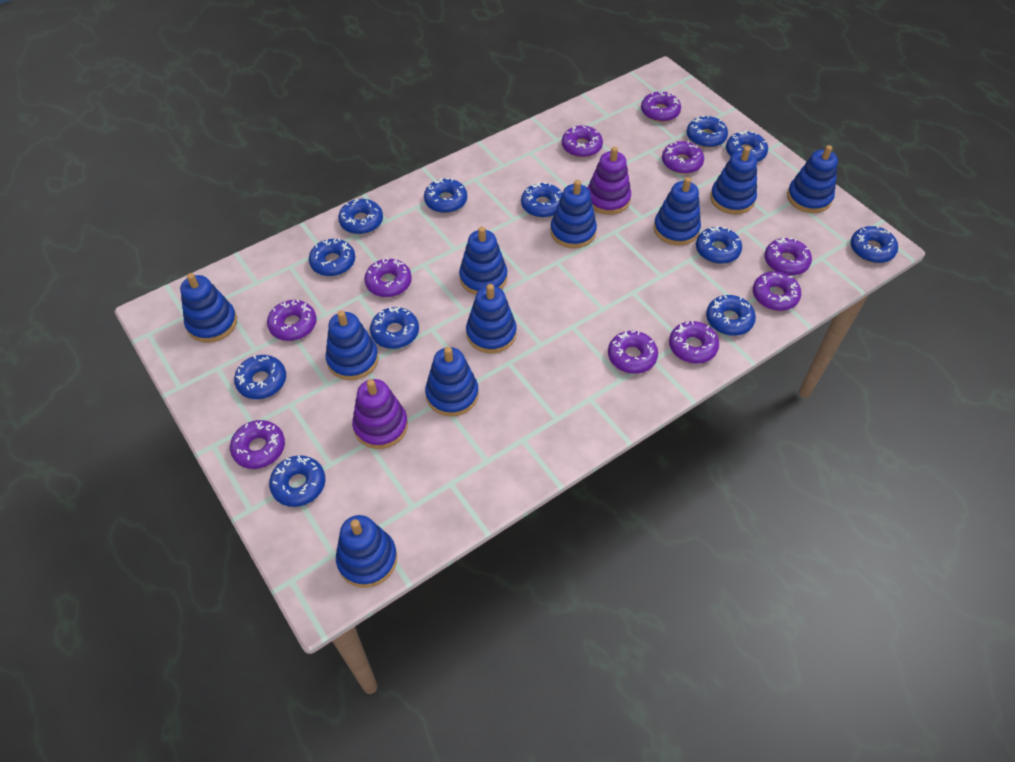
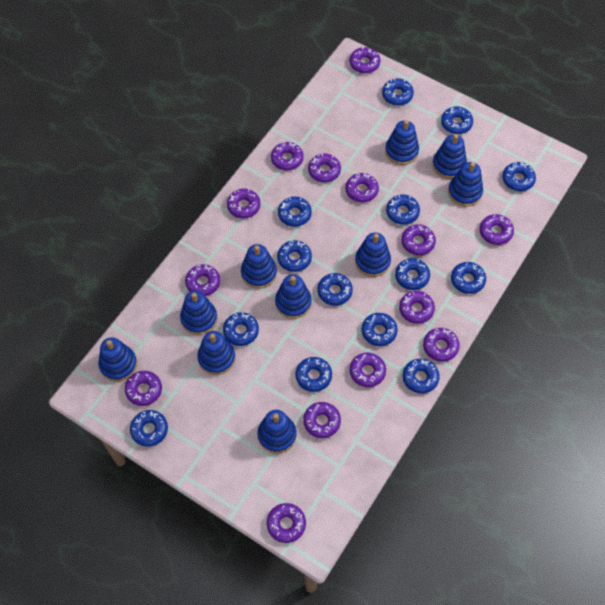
blue donut: 12 -> 14
purple donut: 10 -> 14
purple stacking toy: 2 -> 0

